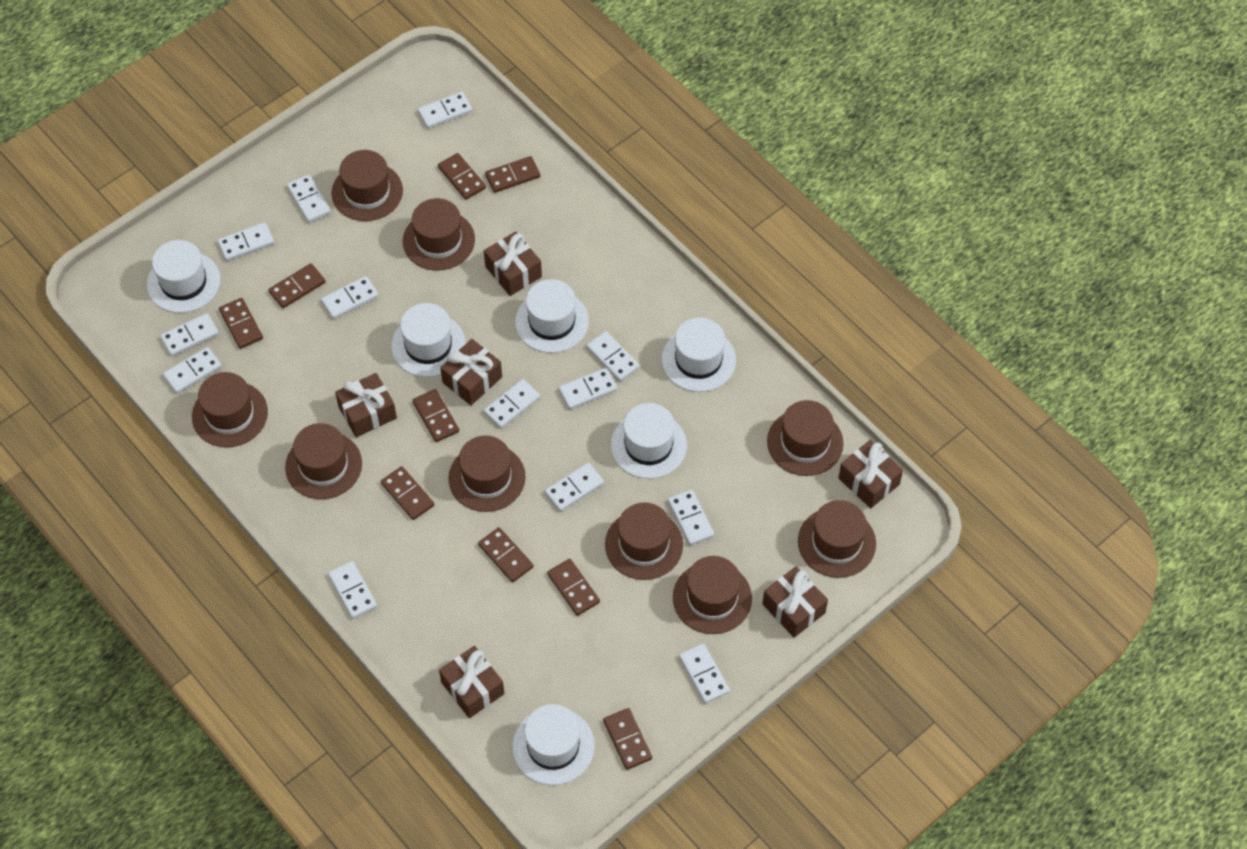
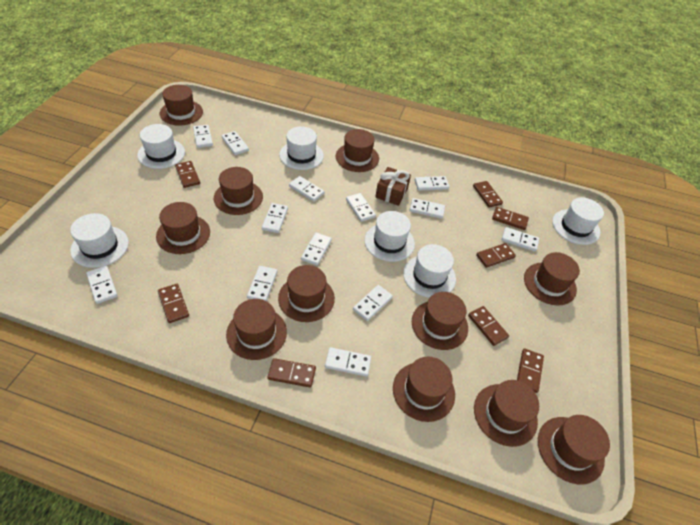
brown domino: 9 -> 8
brown gift: 6 -> 1
brown hat: 9 -> 11

